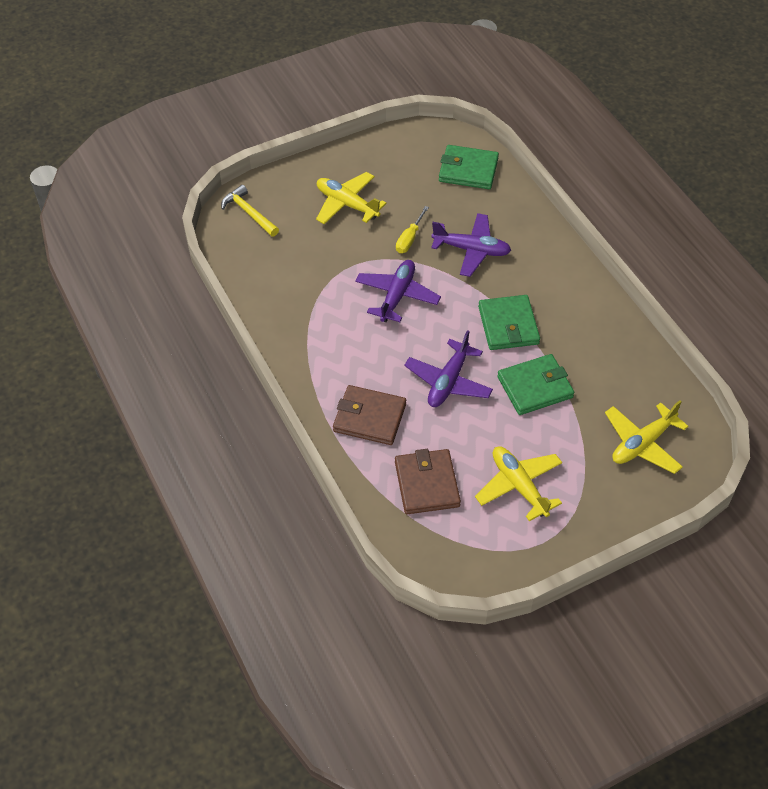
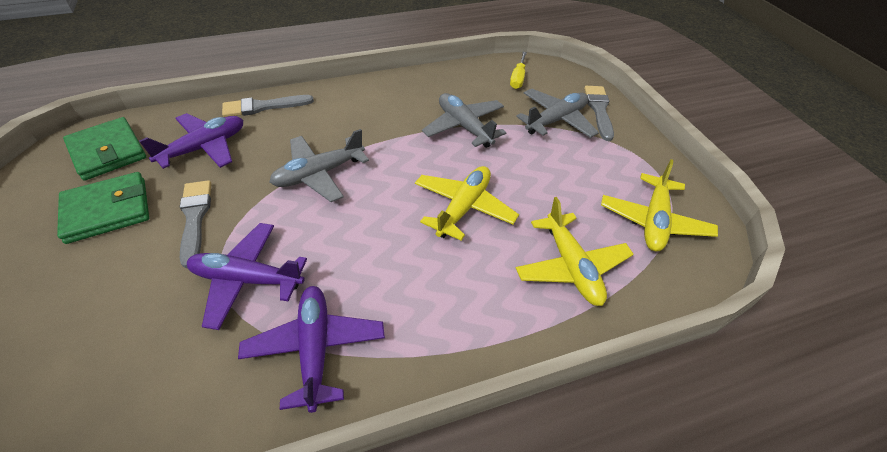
brown wallet: 2 -> 0
green wallet: 3 -> 2
grey brush: 0 -> 3
grey plane: 0 -> 3
yellow hammer: 1 -> 0

